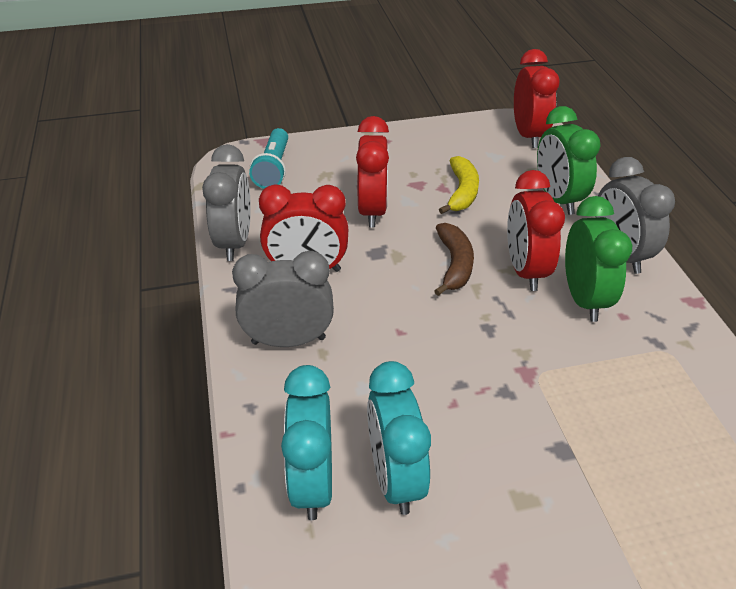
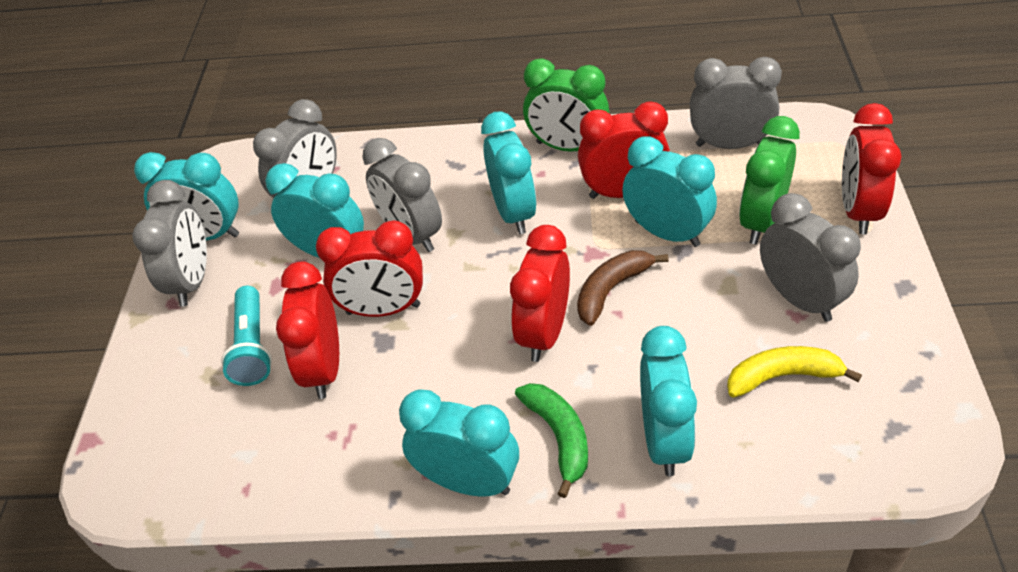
green banana: 0 -> 1
grey clock: 3 -> 5
red clock: 4 -> 5
turquoise clock: 2 -> 6

